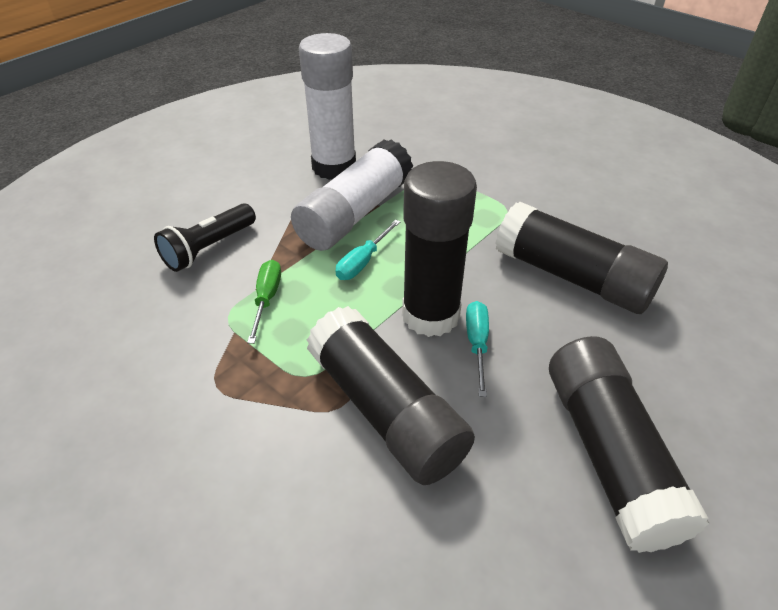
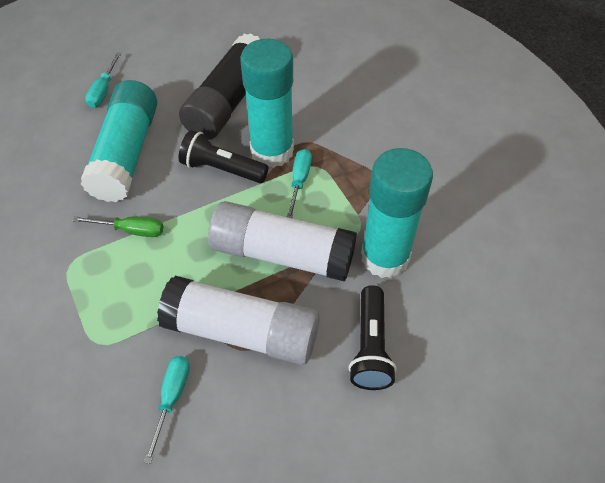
black flashlight: 1 -> 2
black glue stick: 4 -> 1
turquoise glue stick: 0 -> 3
turquoise screwdriver: 2 -> 3

